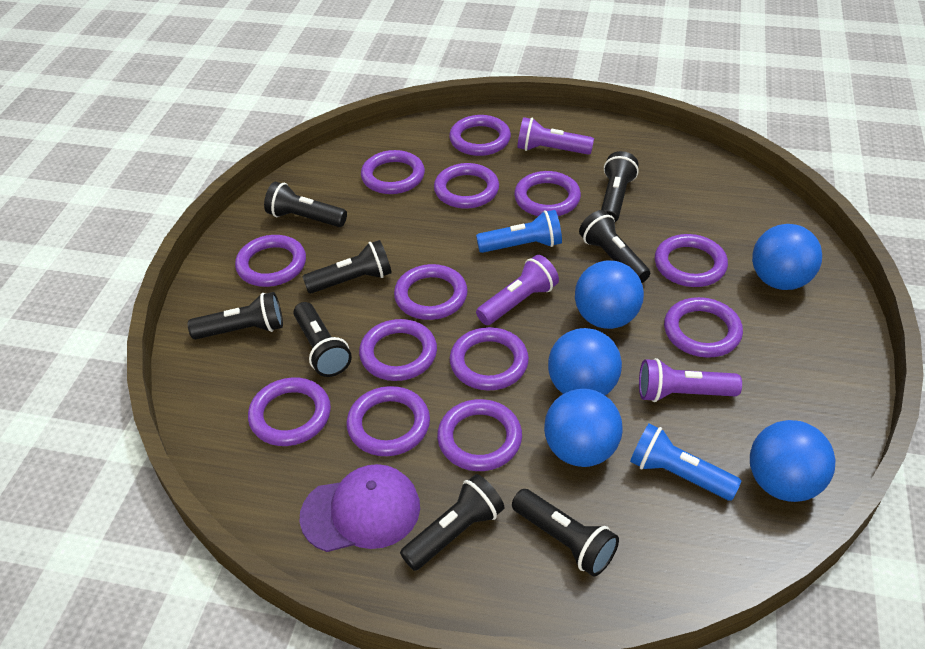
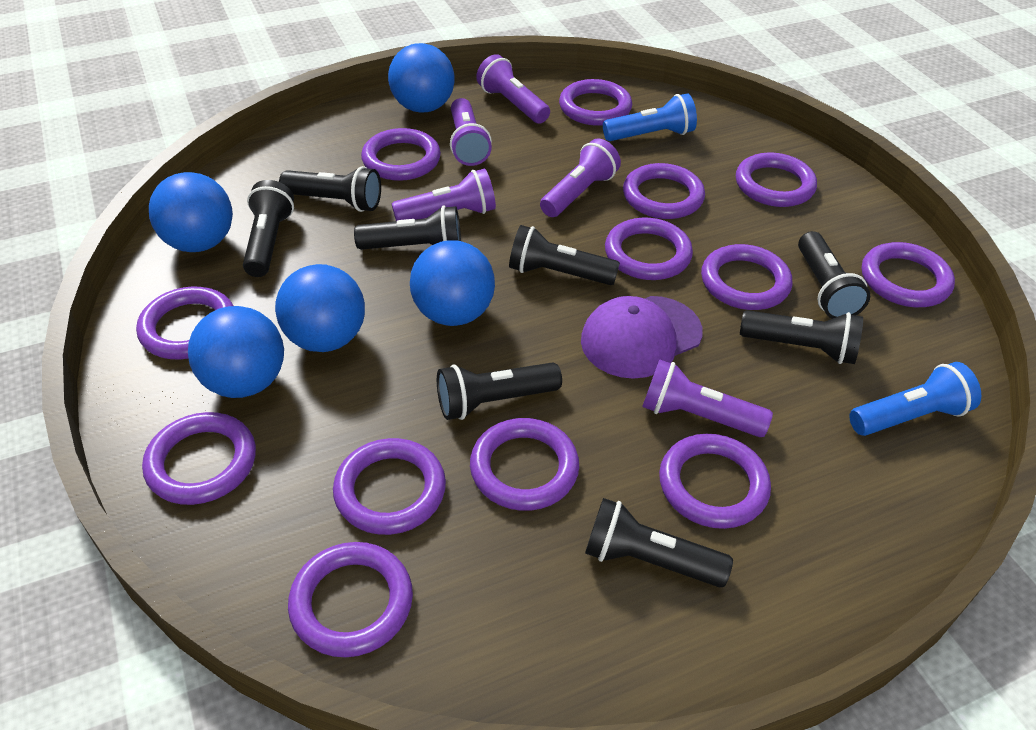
purple flashlight: 3 -> 5

